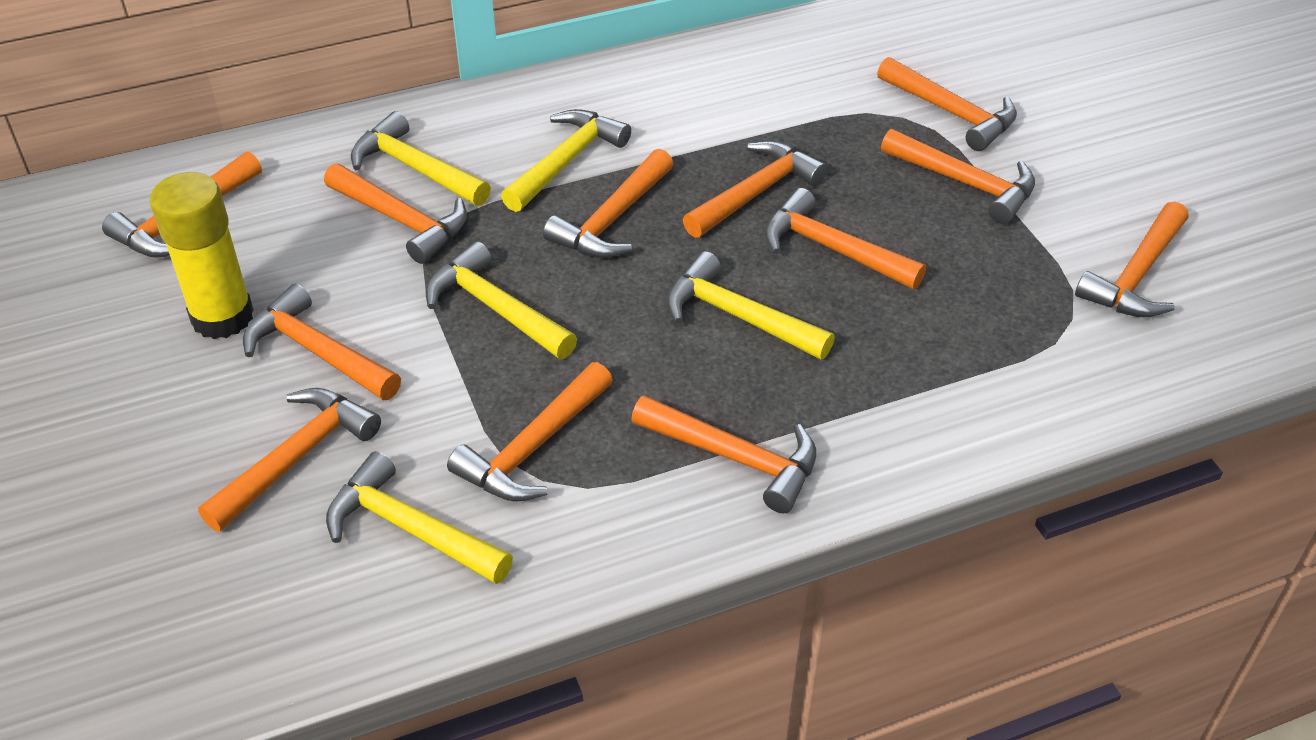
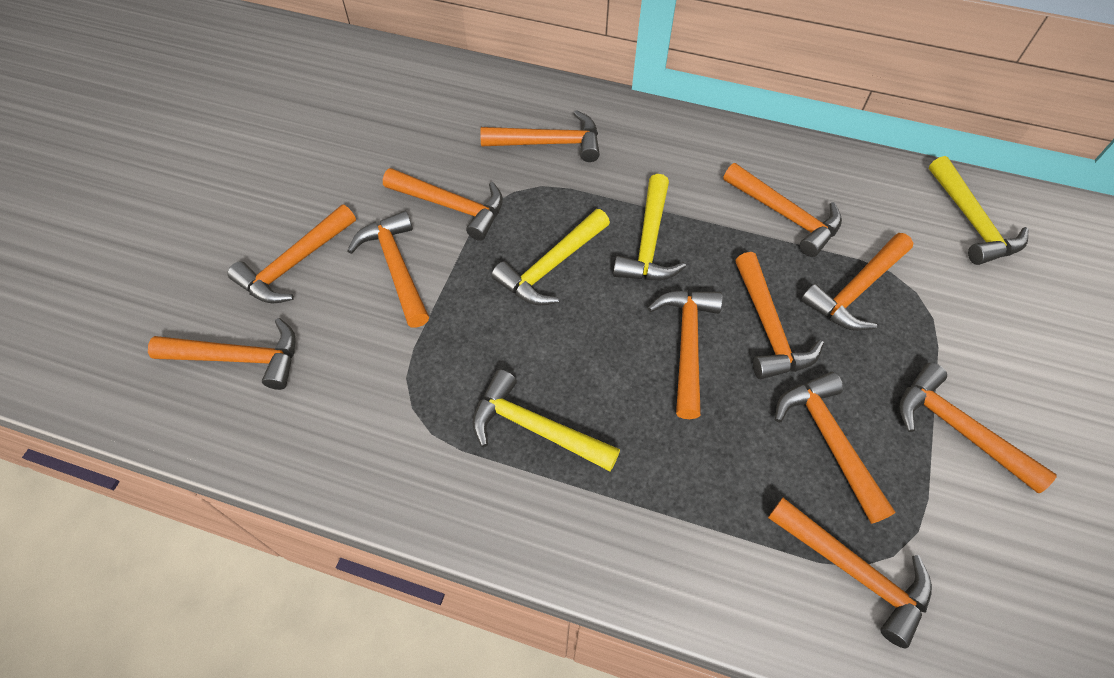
yellow glue stick: 1 -> 0
yellow hammer: 5 -> 4

